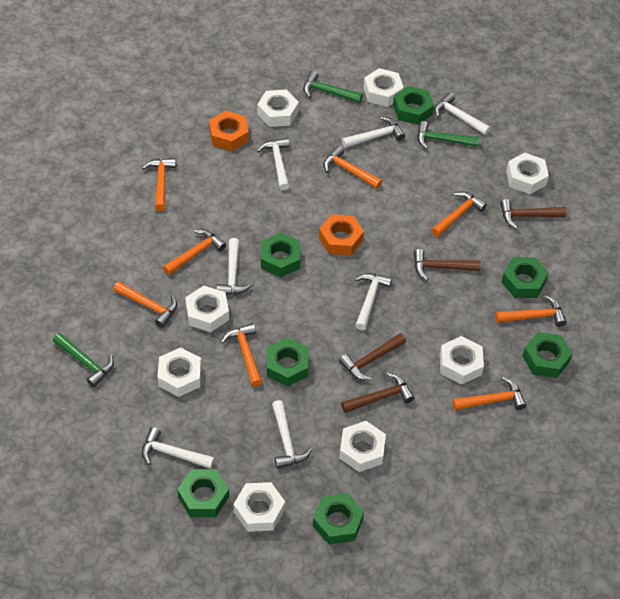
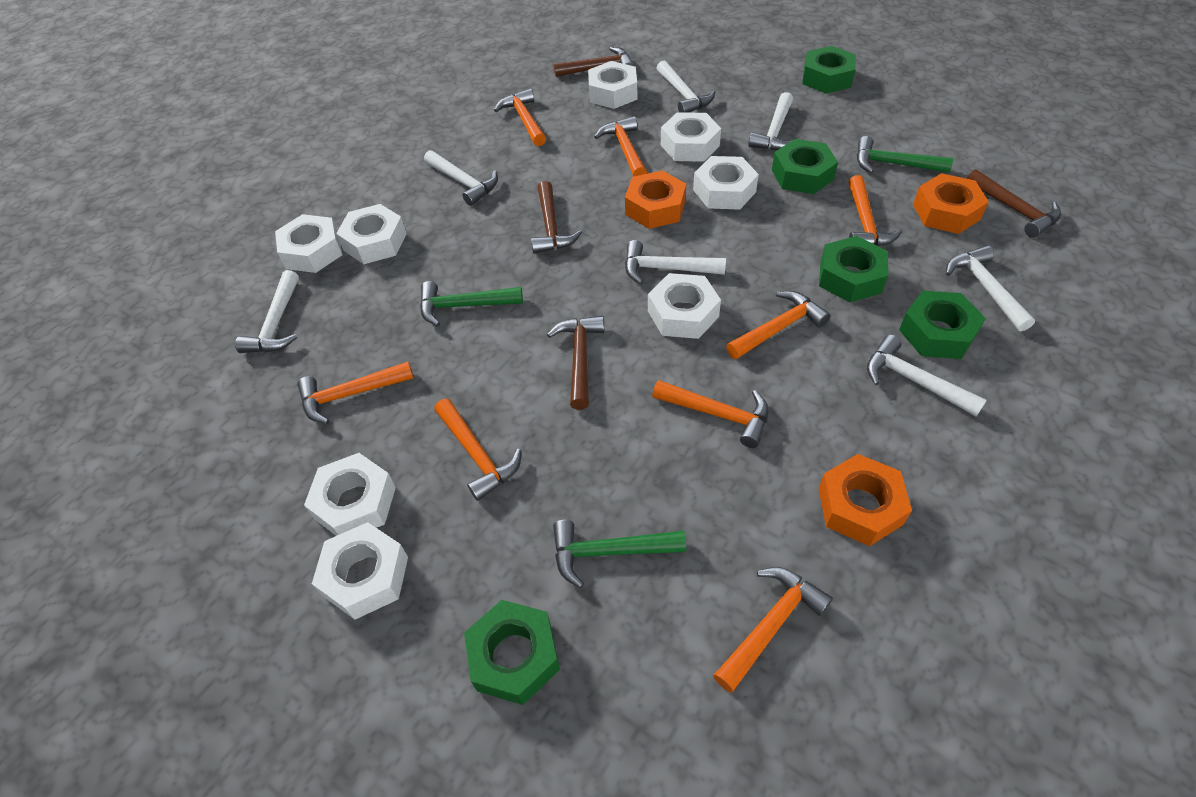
green nut: 7 -> 5
orange nut: 2 -> 3

